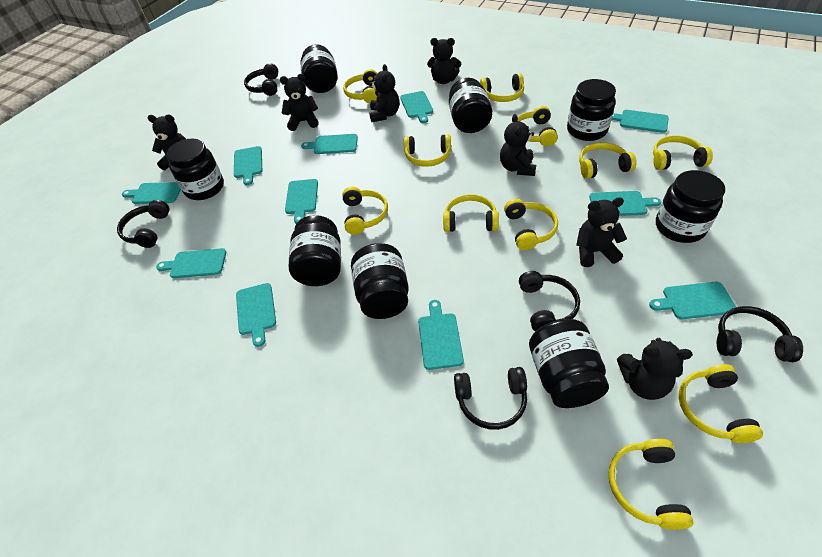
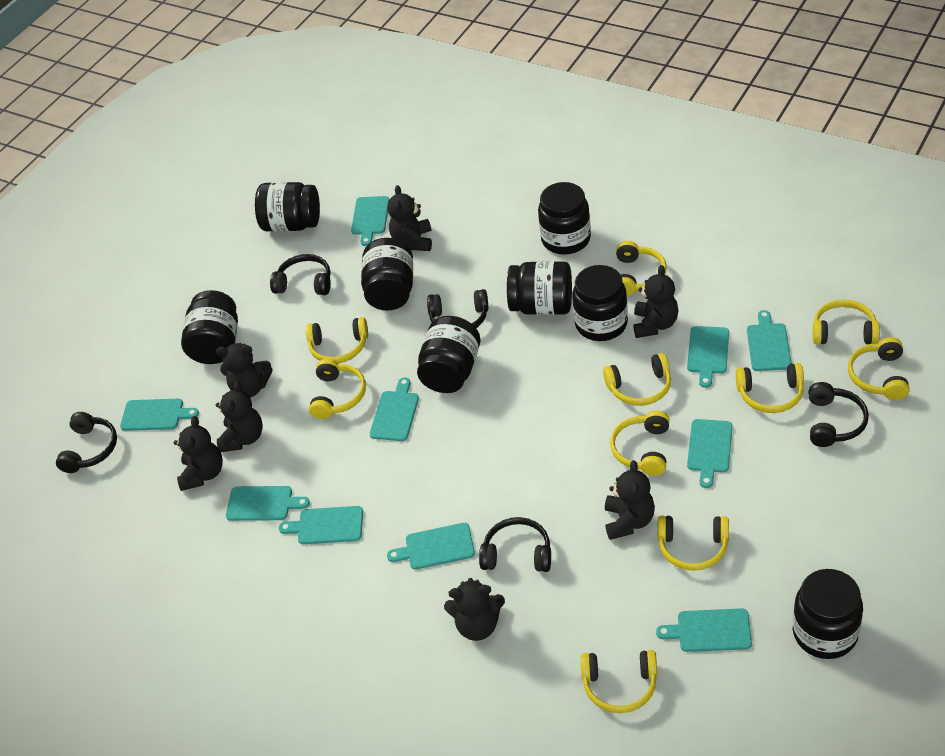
turquoise cutting board: 11 -> 10
yellow headphones: 11 -> 10

